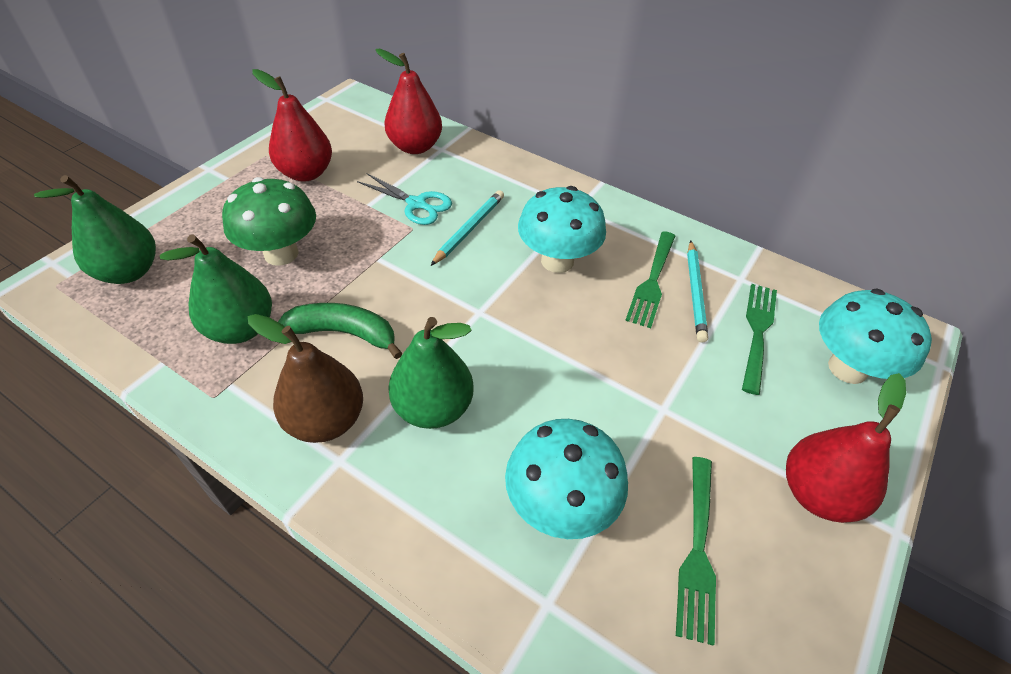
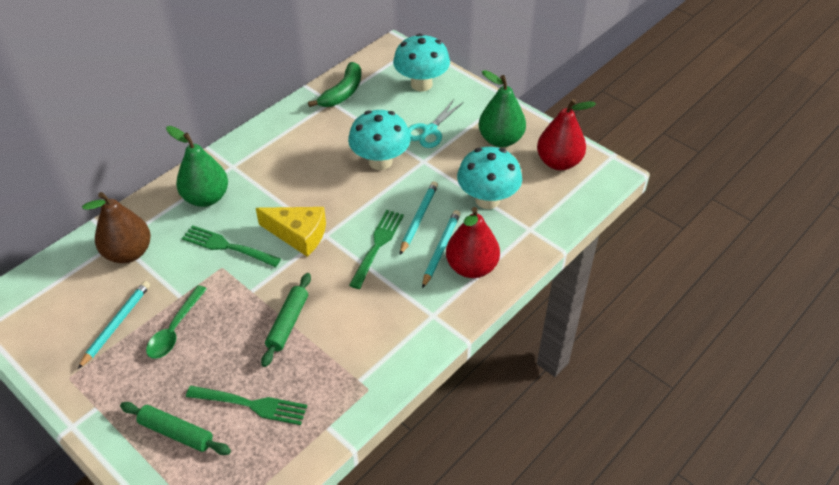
green mushroom: 1 -> 0
green pear: 3 -> 2
green rolling pin: 0 -> 2
green spoon: 0 -> 1
red pear: 3 -> 2
turquoise pencil: 2 -> 3
yellow cheese: 0 -> 1

